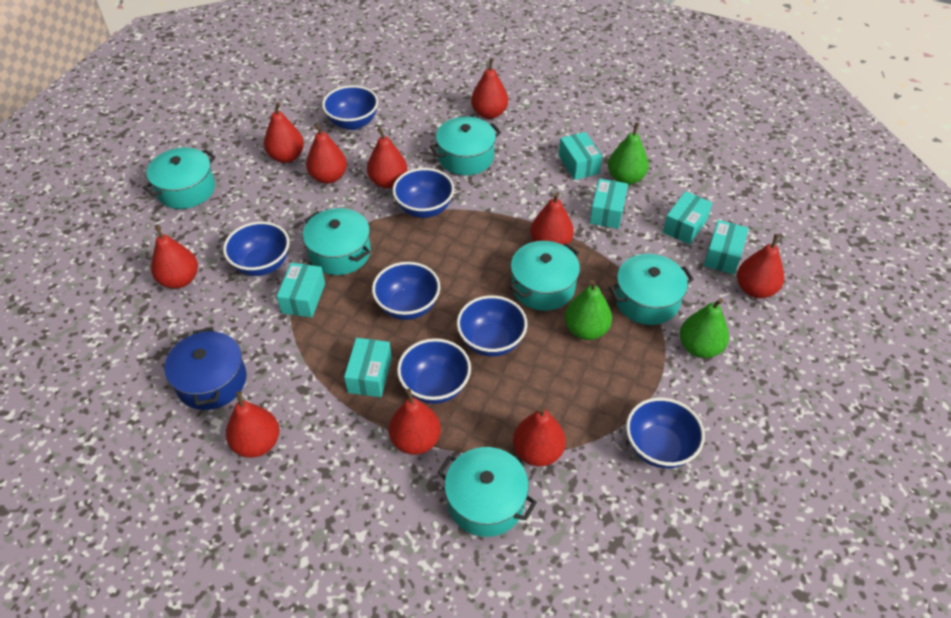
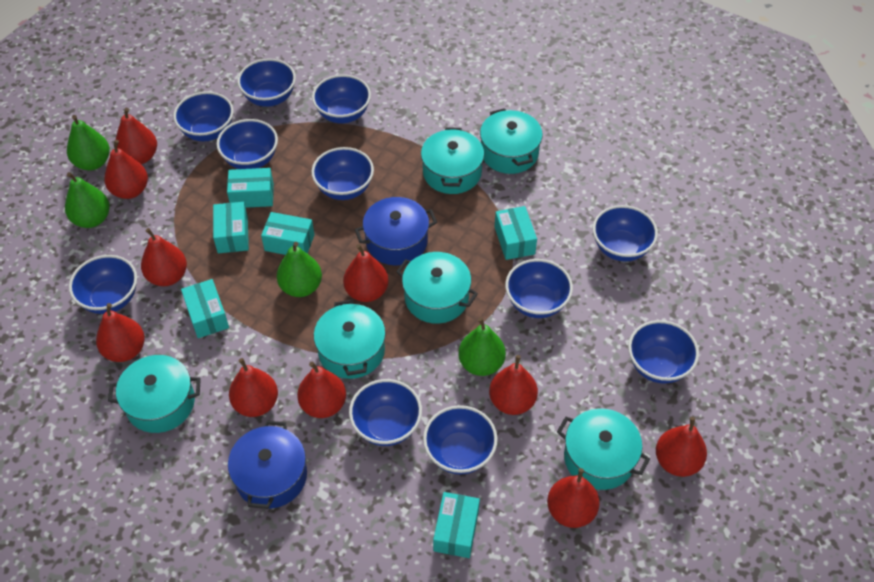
blue bowl: 7 -> 11
blue pot: 1 -> 2
green pear: 3 -> 4

